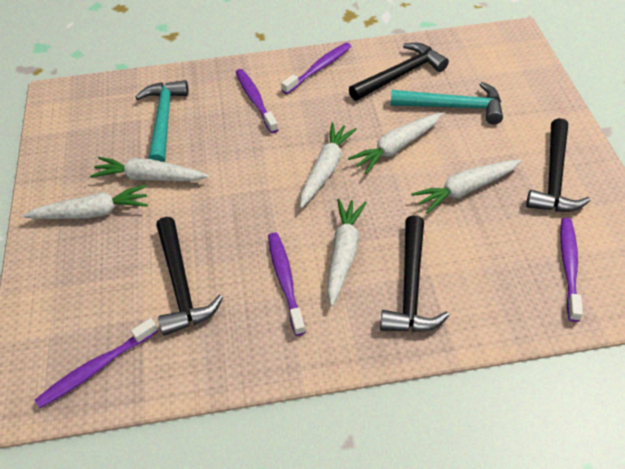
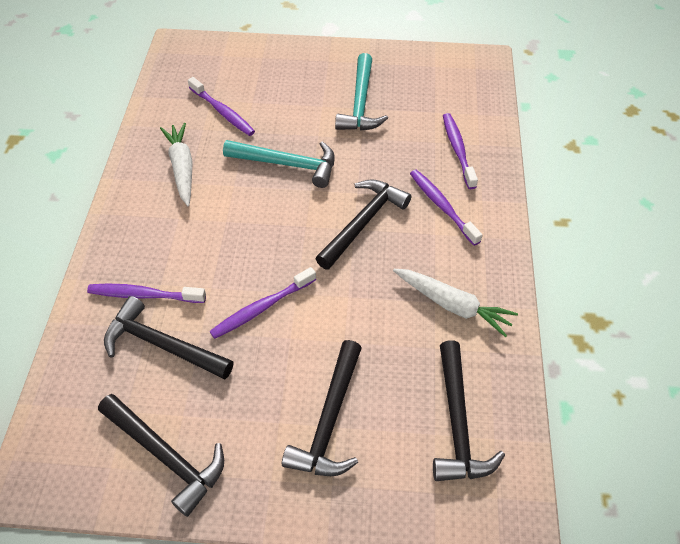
black hammer: 4 -> 5
white carrot: 6 -> 2

